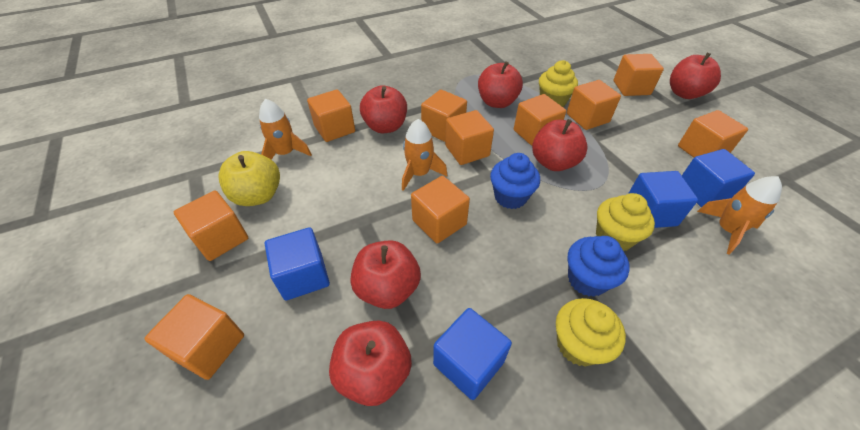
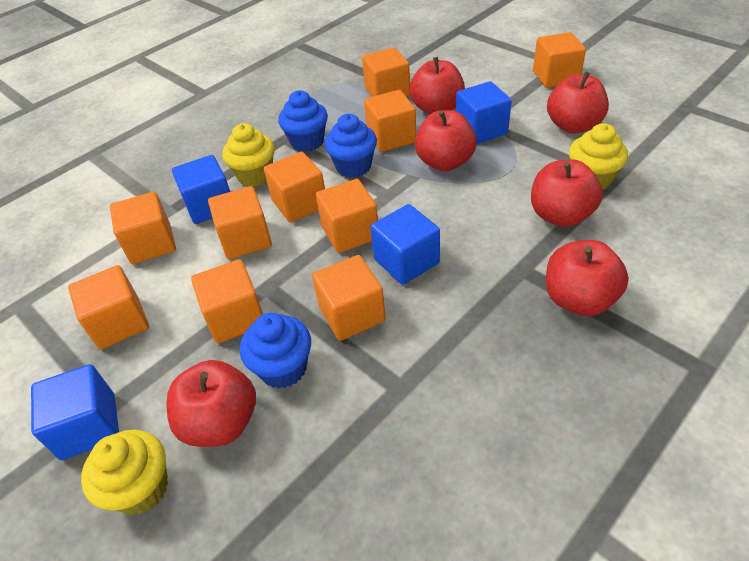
blue cupcake: 2 -> 3
orange rocket: 3 -> 0
yellow apple: 1 -> 0

